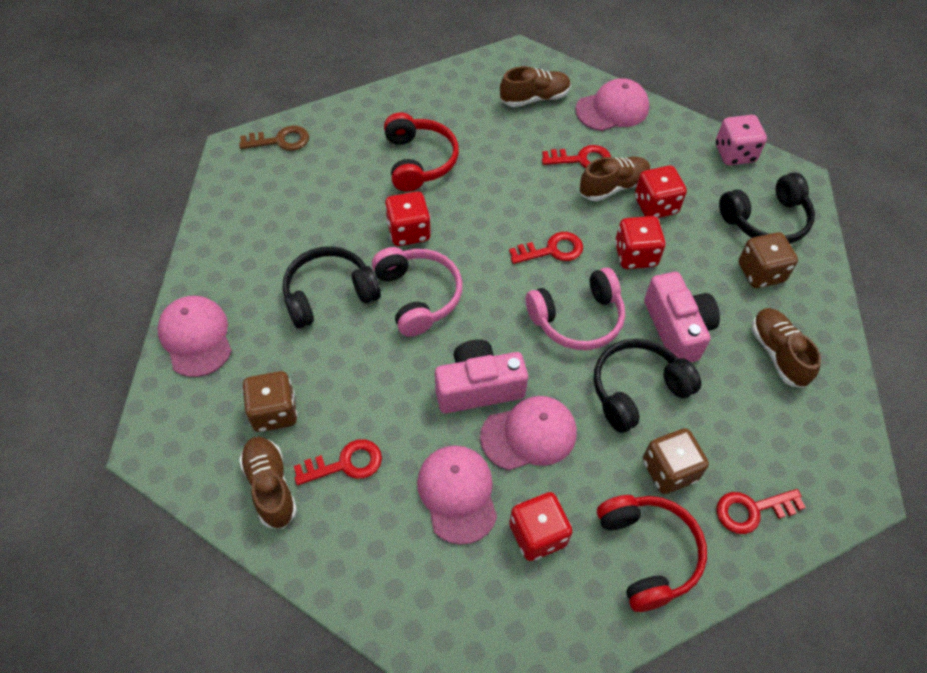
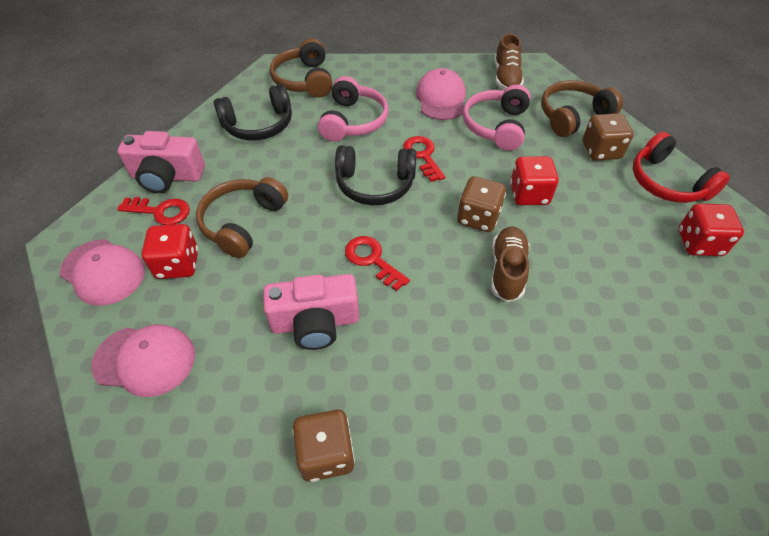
black headphones: 3 -> 2
brown headphones: 0 -> 3
brown key: 1 -> 0
brown shoe: 4 -> 2
pink cap: 4 -> 3
pink dice: 1 -> 0
red dice: 4 -> 3
red headphones: 2 -> 1
red key: 4 -> 3

